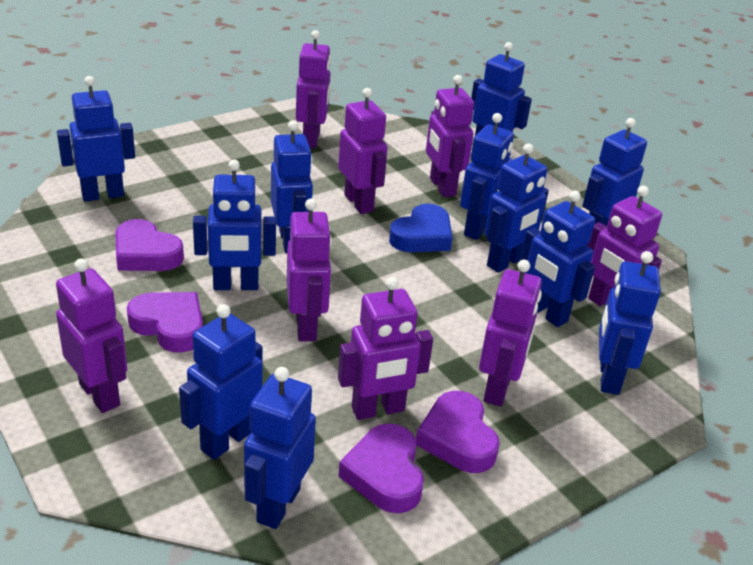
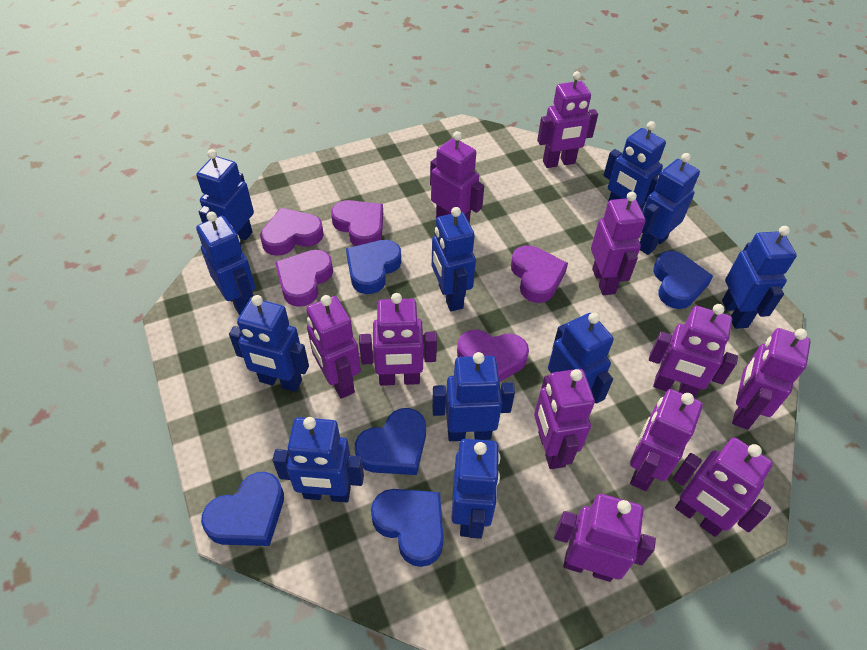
blue heart: 1 -> 5
purple heart: 4 -> 5
purple robot: 8 -> 11

